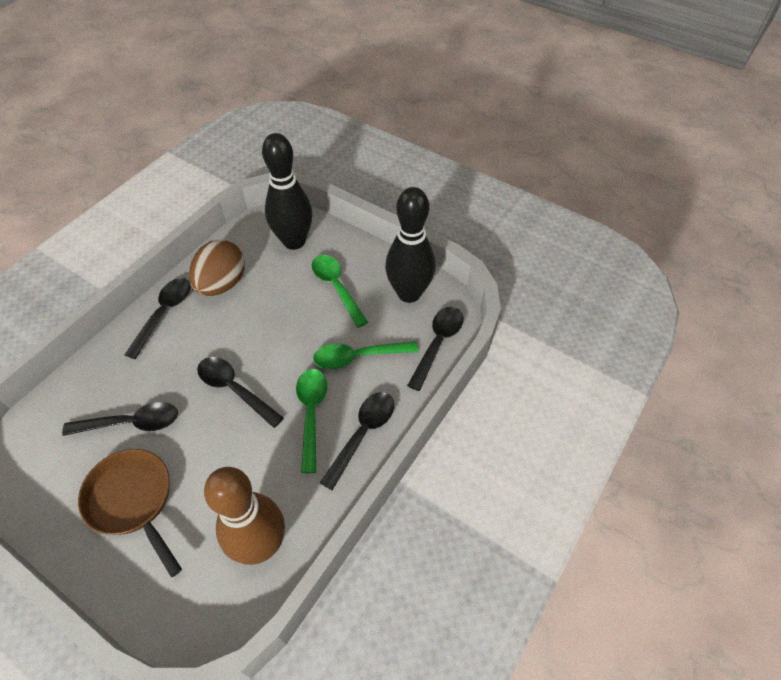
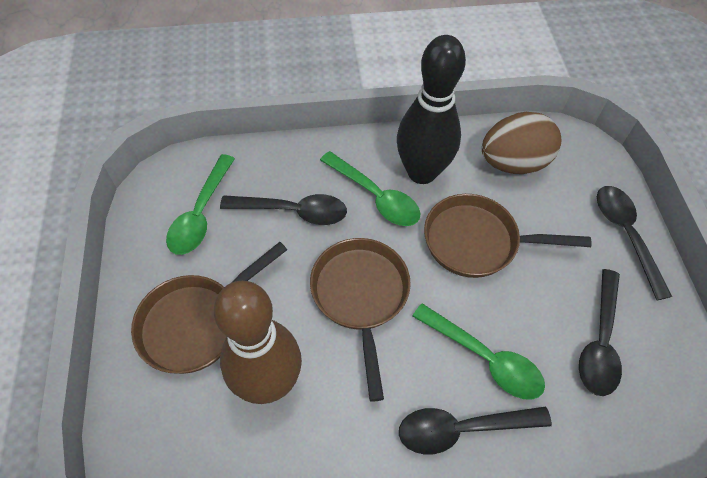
black bowling pin: 2 -> 1
black spoon: 5 -> 4
brown pan: 1 -> 3

